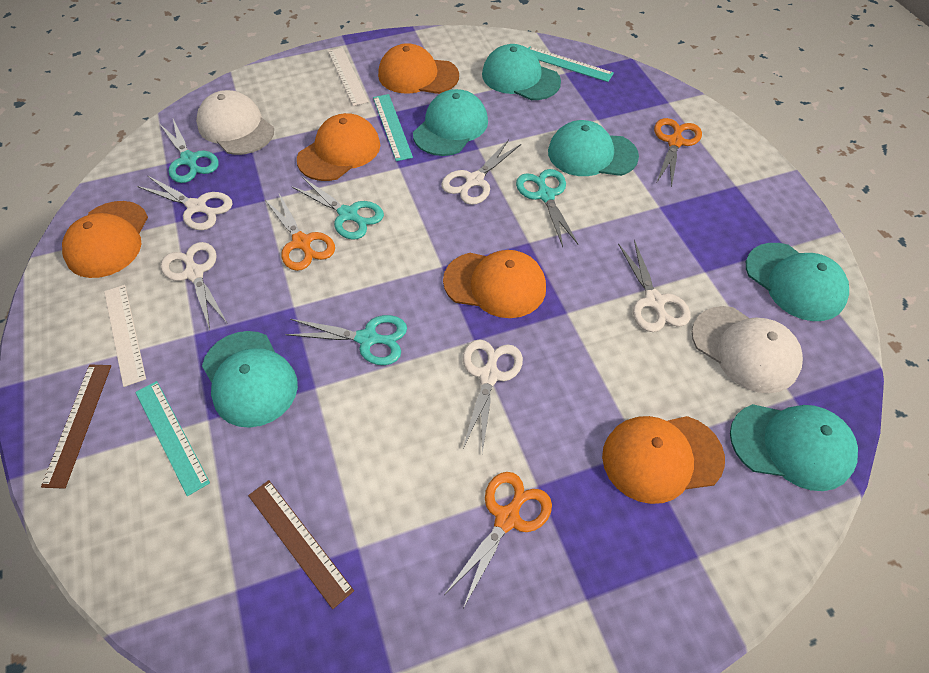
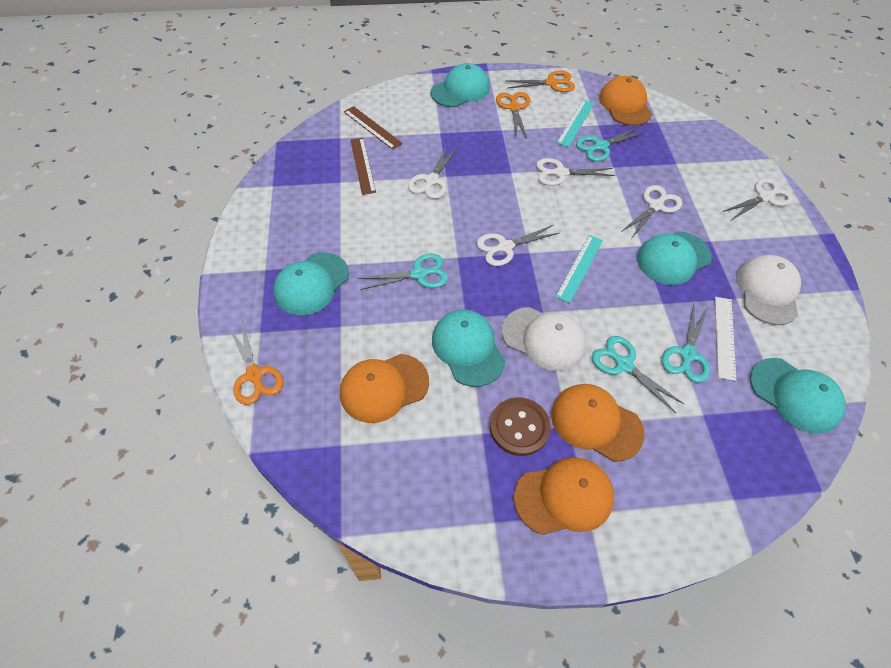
brown button: 0 -> 1
orange cap: 5 -> 4
turquoise cap: 6 -> 5
turquoise ruler: 3 -> 2
white ruler: 2 -> 1

